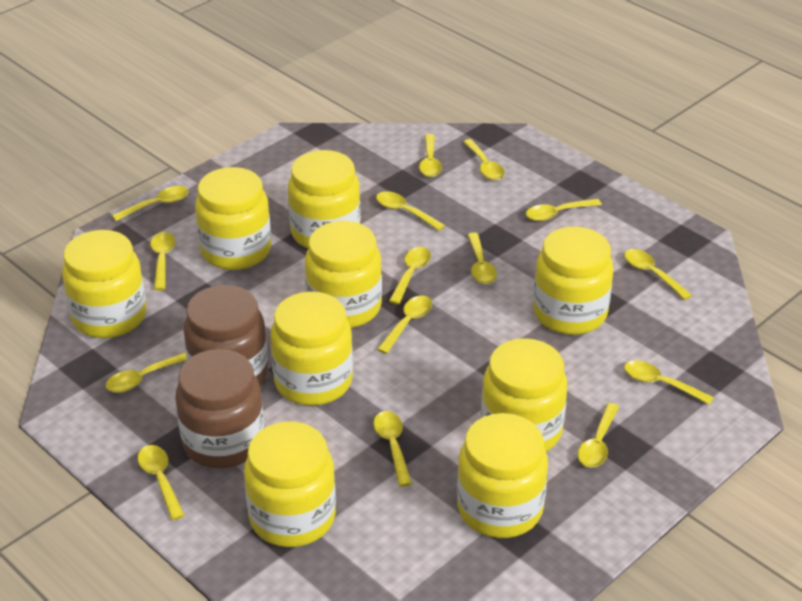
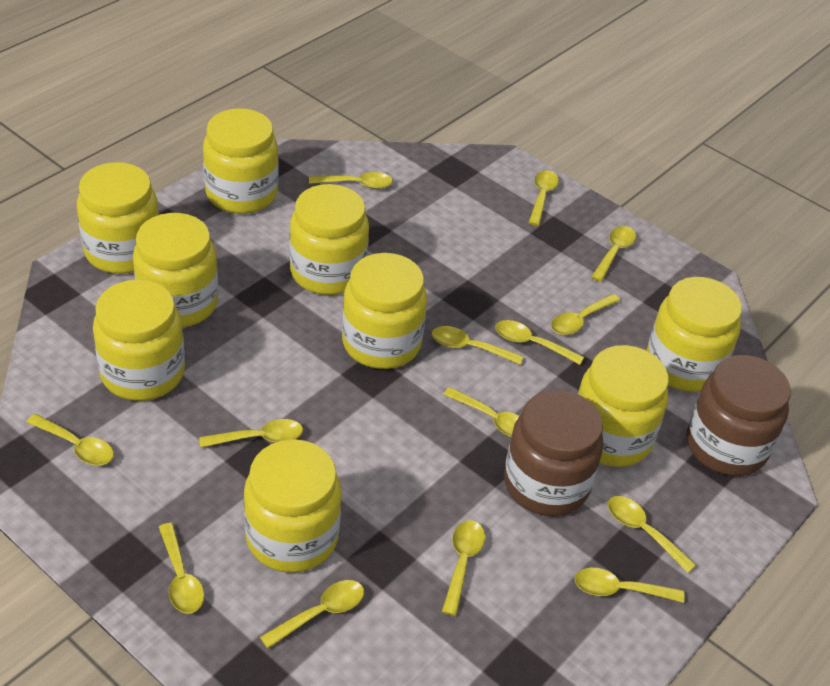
yellow spoon: 15 -> 14

